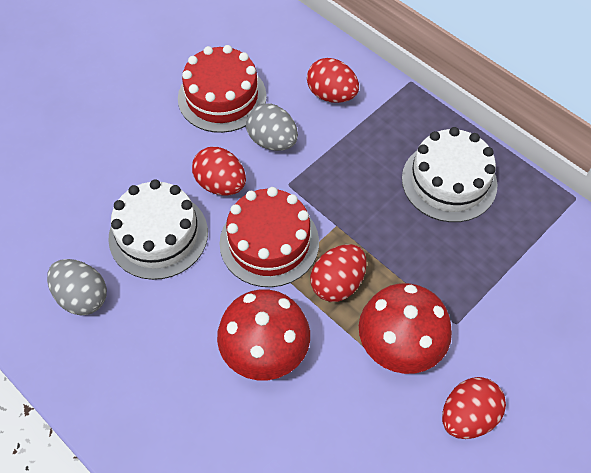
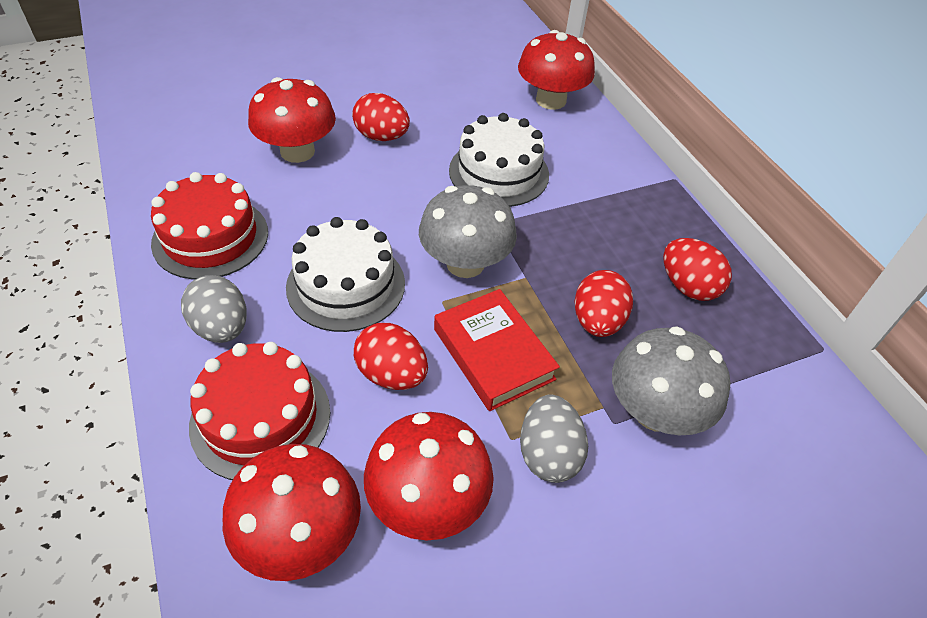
grey mushroom: 0 -> 2
red book: 0 -> 1
red mushroom: 2 -> 4

